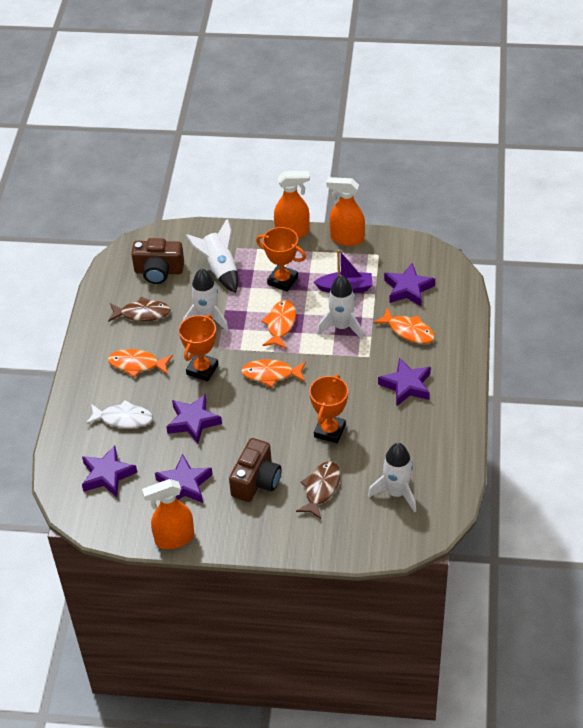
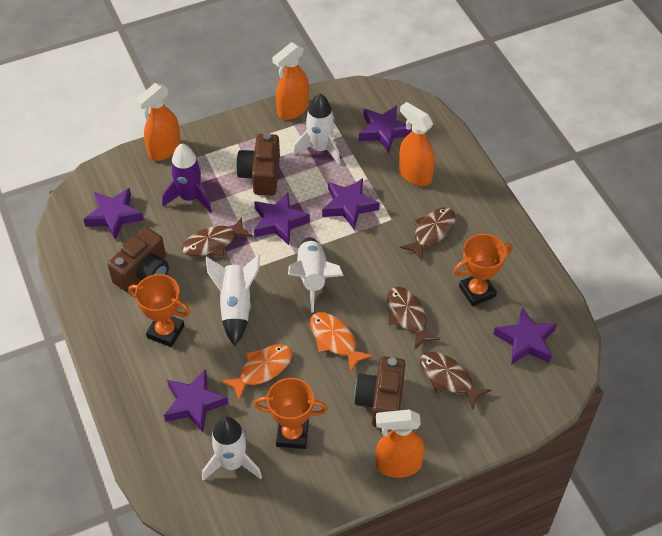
brown camera: 2 -> 3
brown fish: 2 -> 4
orange fish: 4 -> 2
orange spray bottle: 3 -> 4
purple boat: 1 -> 0
purple rocket: 0 -> 1
purple star: 5 -> 6
white fish: 1 -> 0

